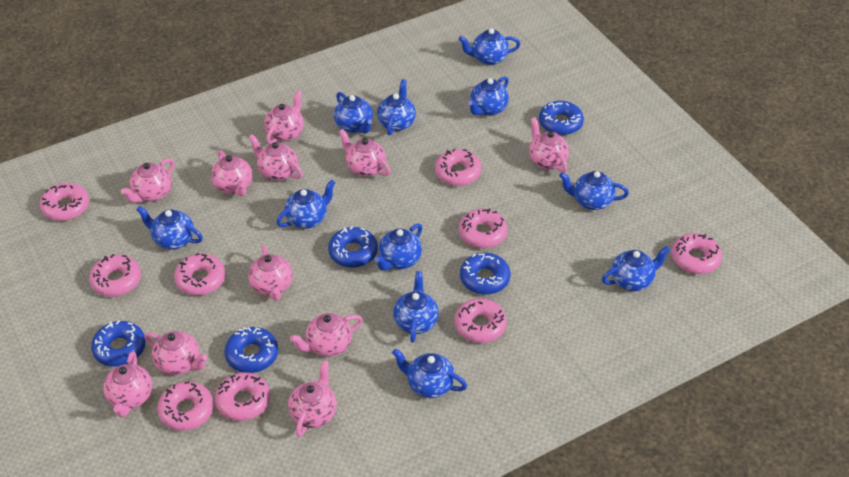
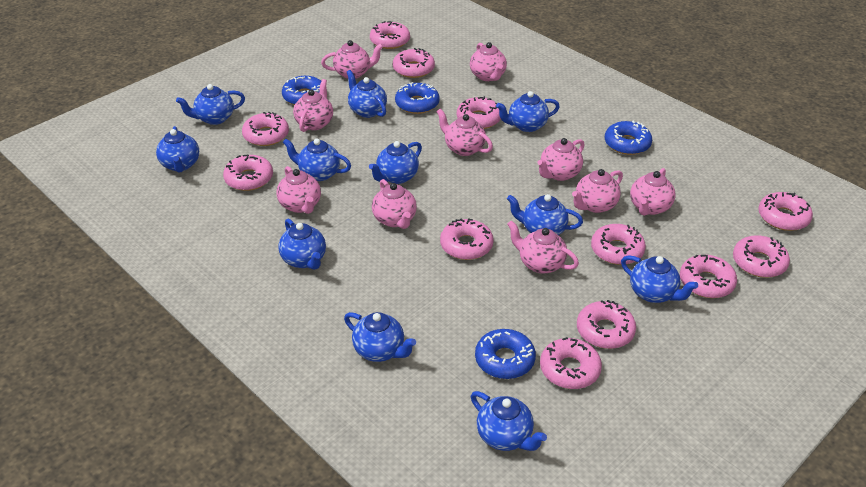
blue donut: 5 -> 4
pink donut: 9 -> 12
pink teapot: 11 -> 10

